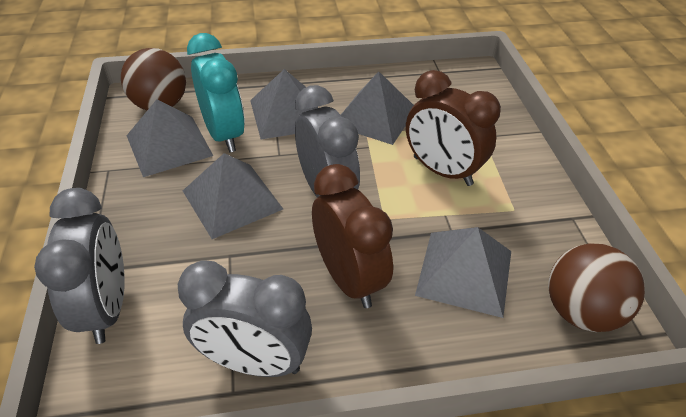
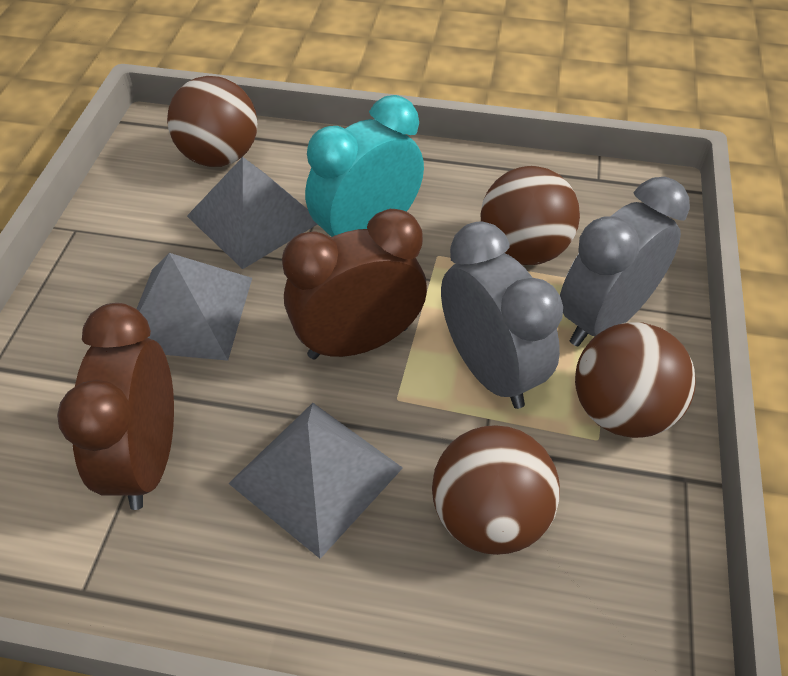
brown ball: 2 -> 4
grey clock: 3 -> 2
grey pyramid: 5 -> 3

